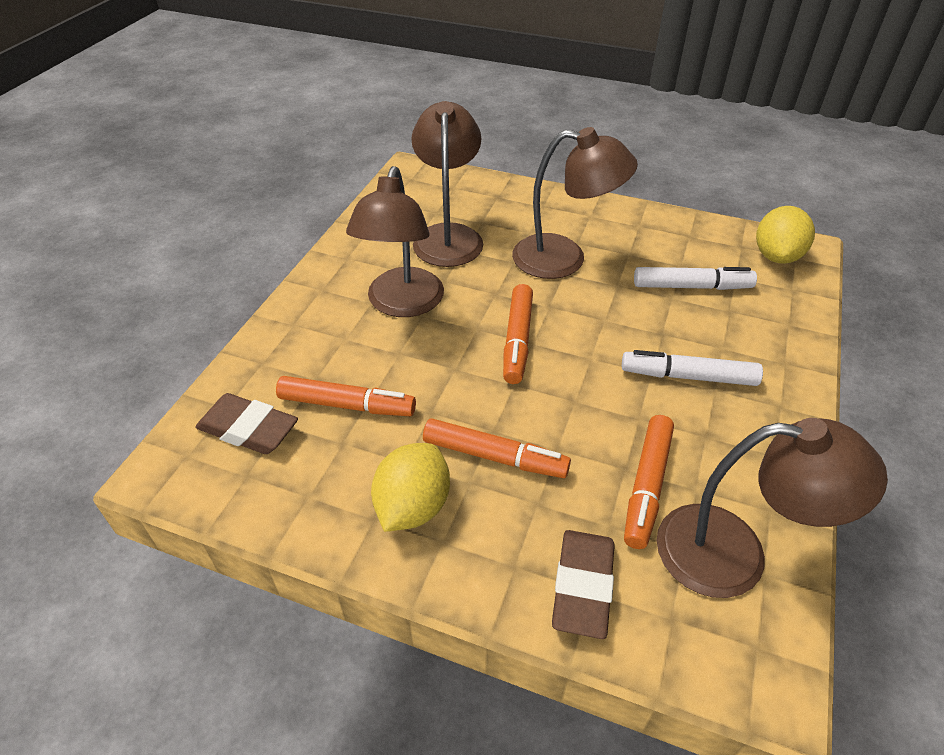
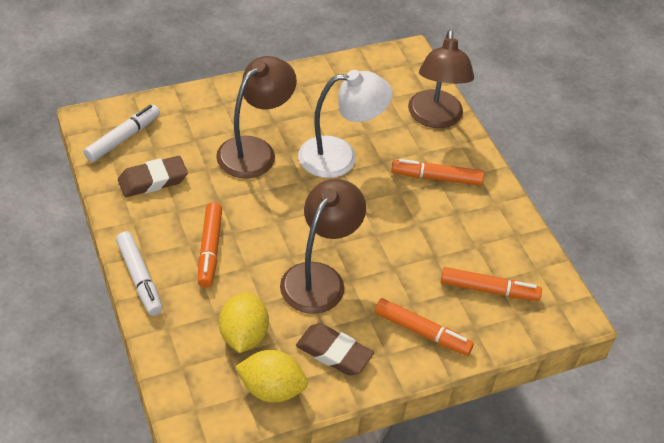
brown lamp: 4 -> 3
white lamp: 0 -> 1

